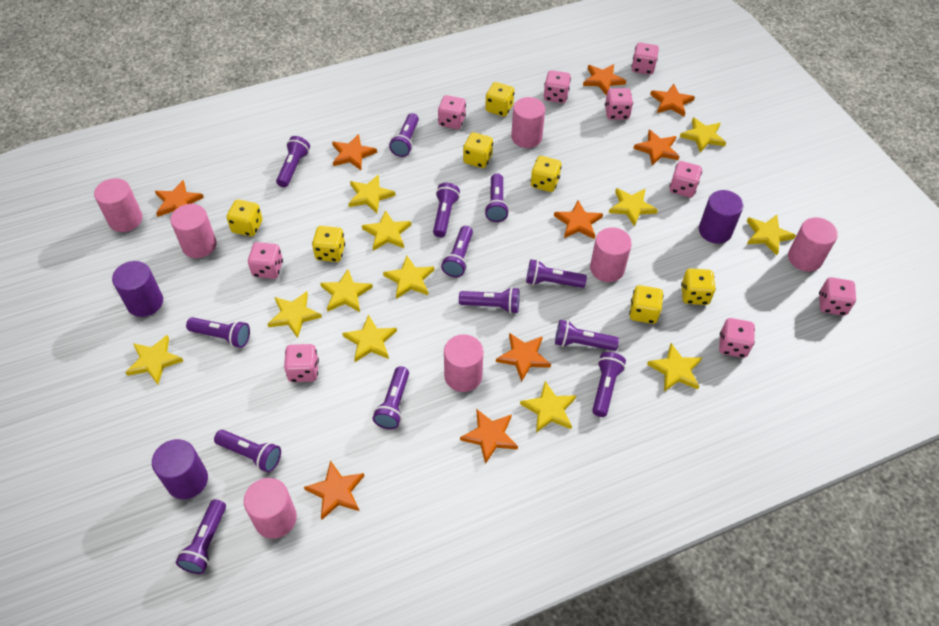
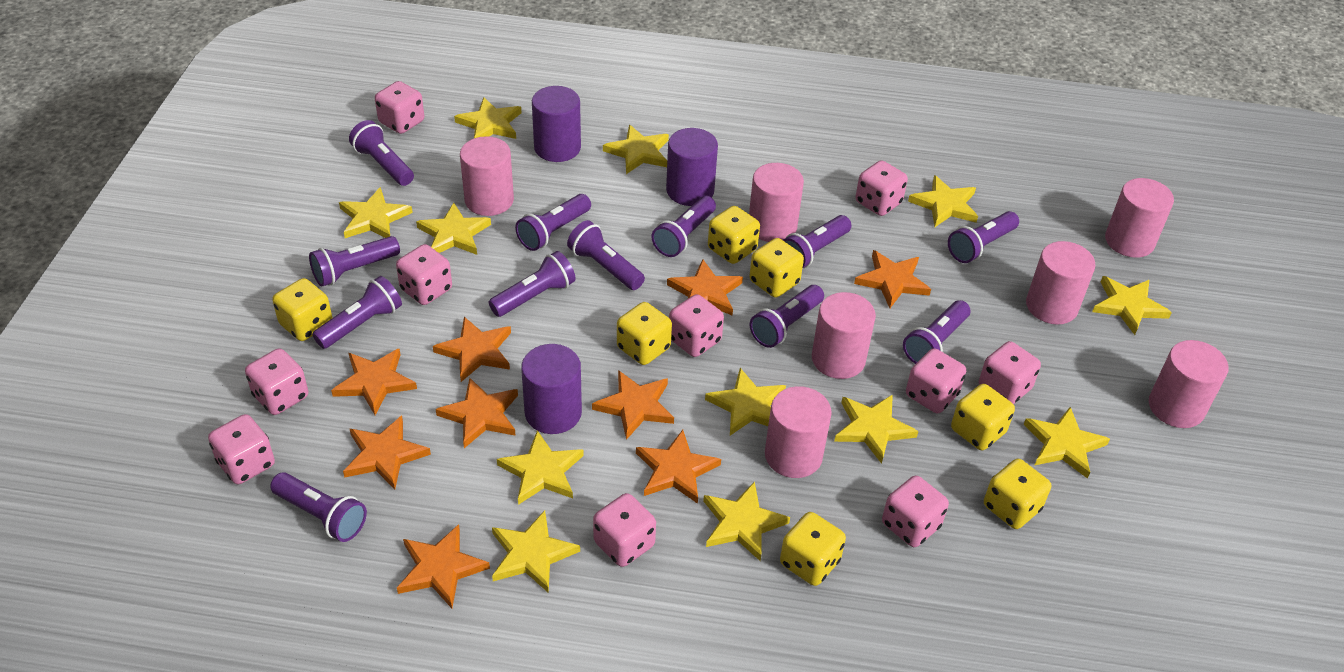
pink dice: 9 -> 10
purple flashlight: 13 -> 12

